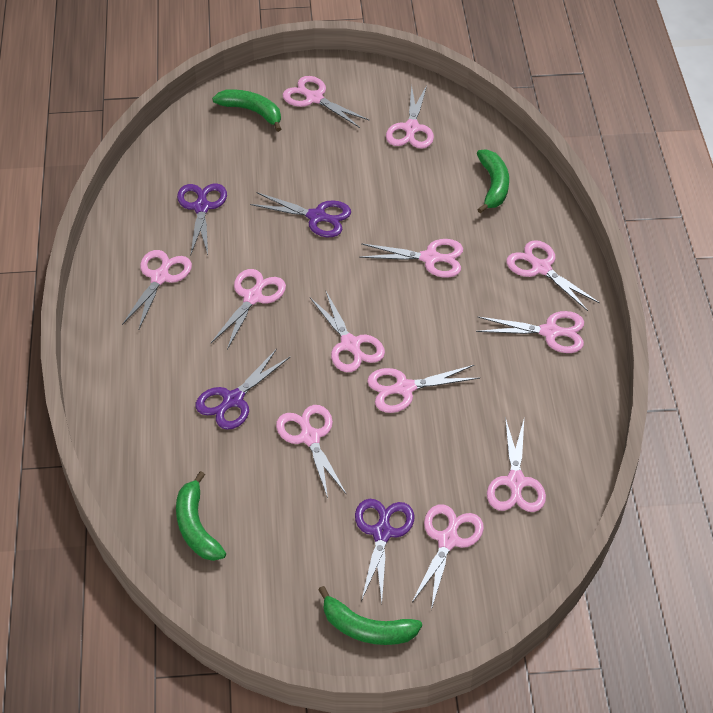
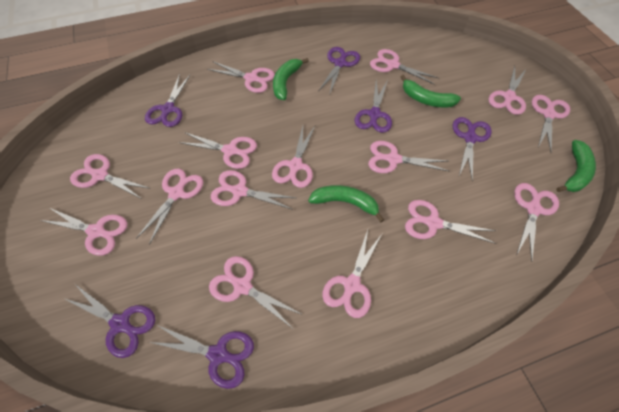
pink scissors: 12 -> 15
purple scissors: 4 -> 6

